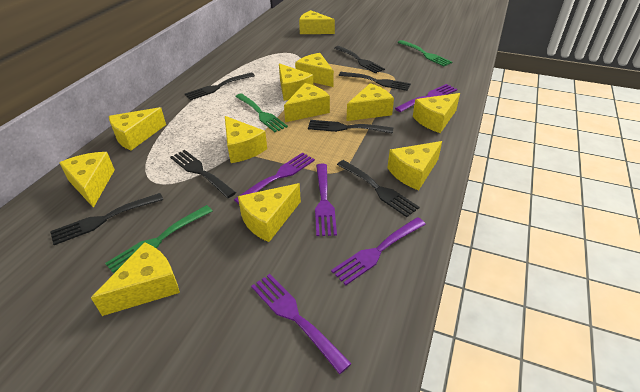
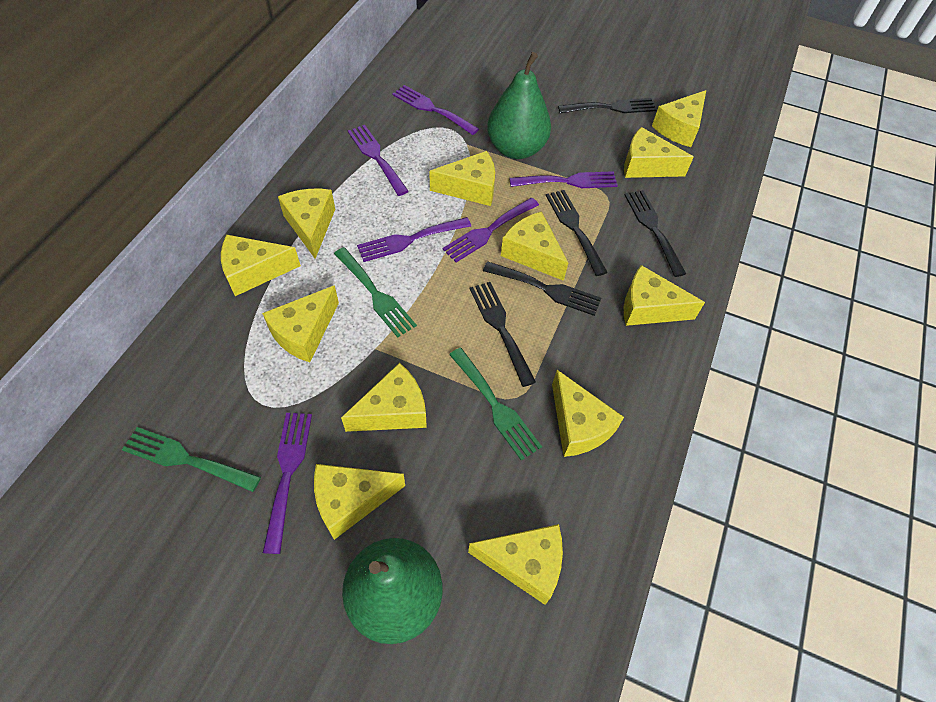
black fork: 7 -> 5
green pear: 0 -> 2
purple fork: 5 -> 6

